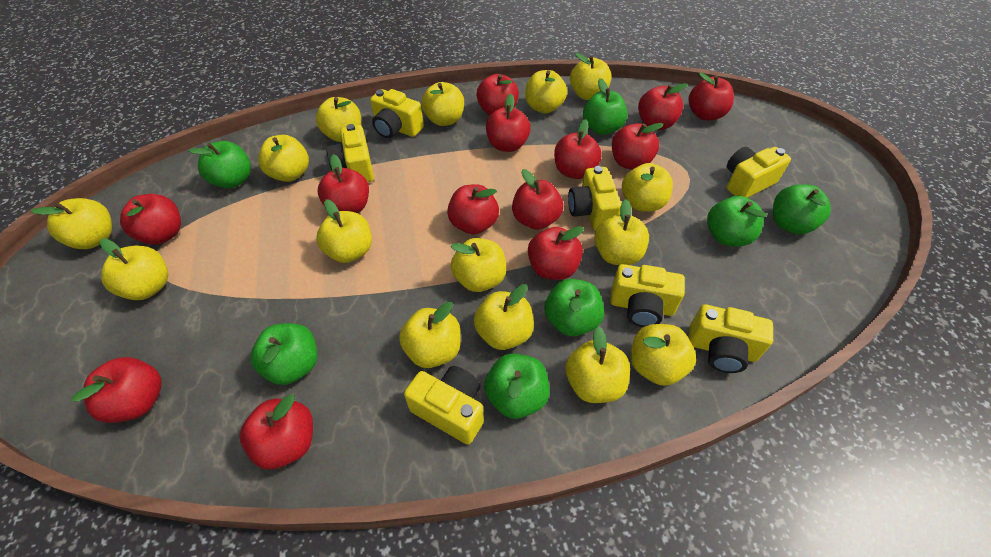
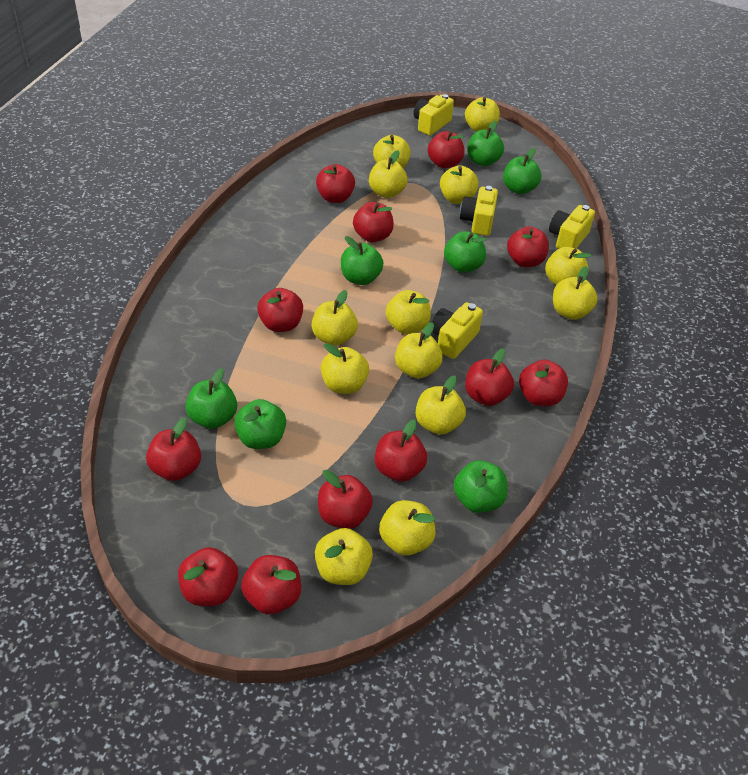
red apple: 13 -> 12
yellow apple: 15 -> 13
yellow camera: 7 -> 4

